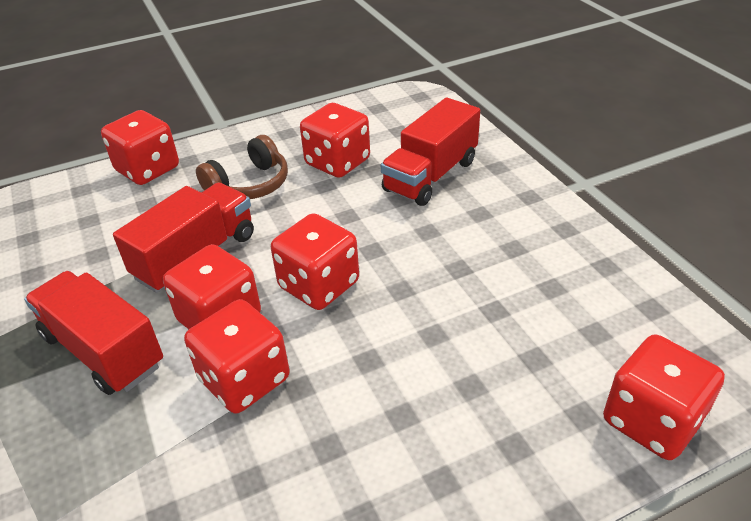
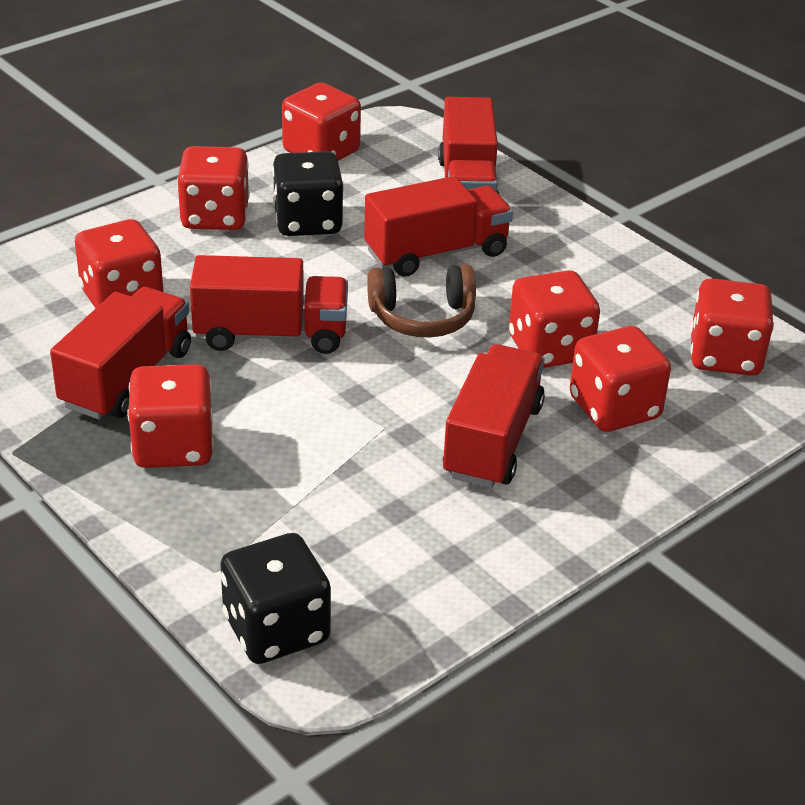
black dice: 0 -> 2
red dice: 6 -> 7
red truck: 3 -> 5

